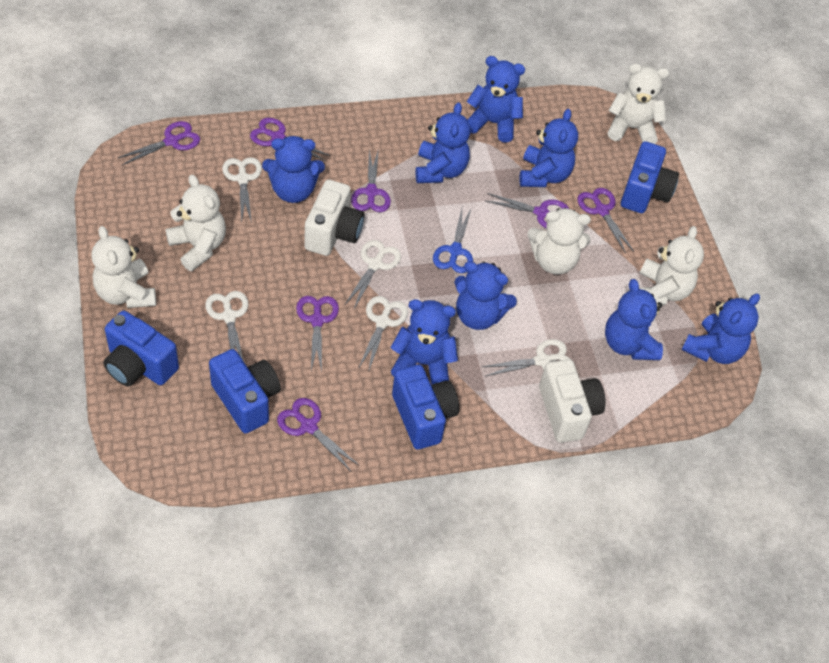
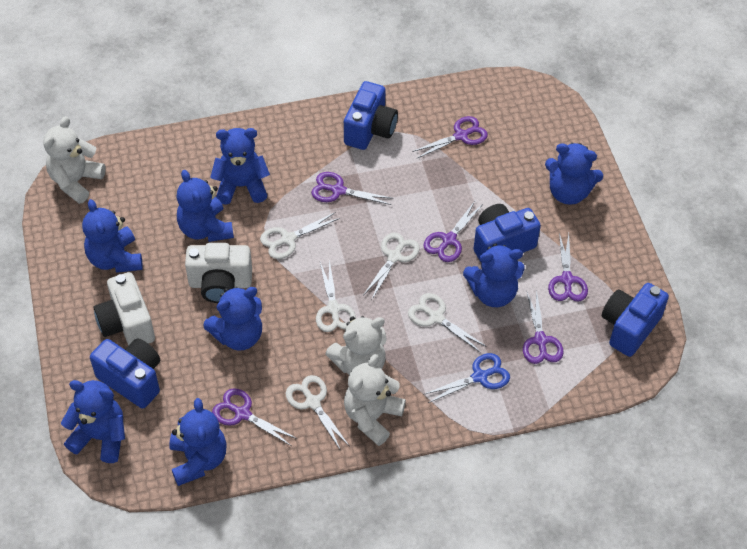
purple scissors: 7 -> 6
white teddy bear: 5 -> 3

